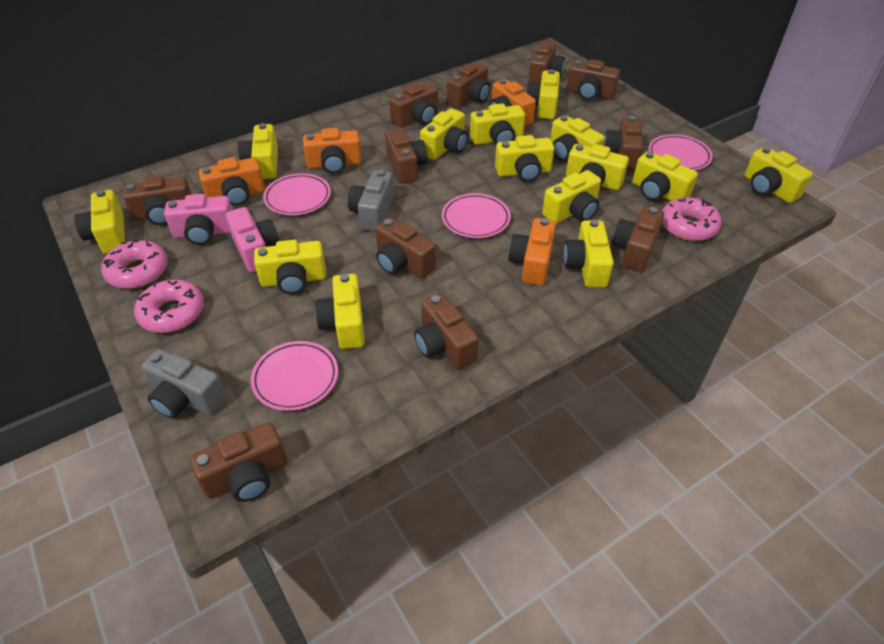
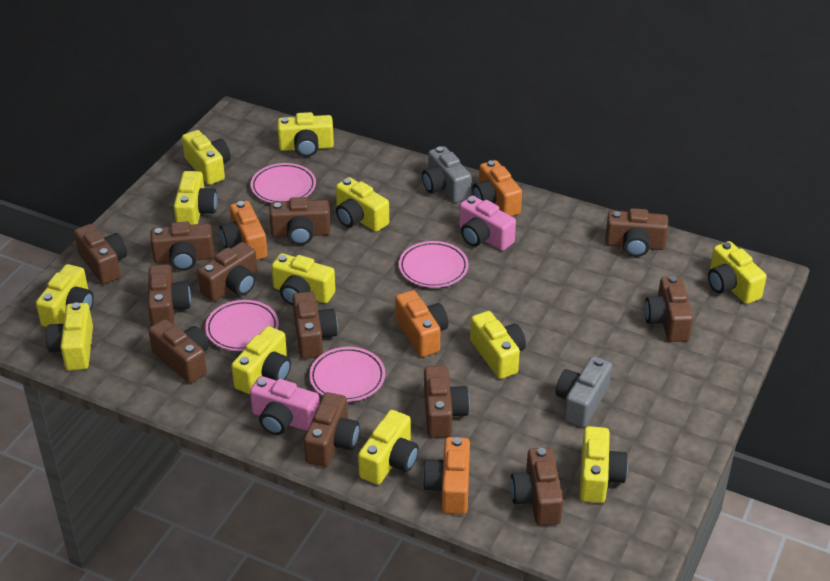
brown camera: 11 -> 12
pink donut: 3 -> 0
yellow camera: 14 -> 12

